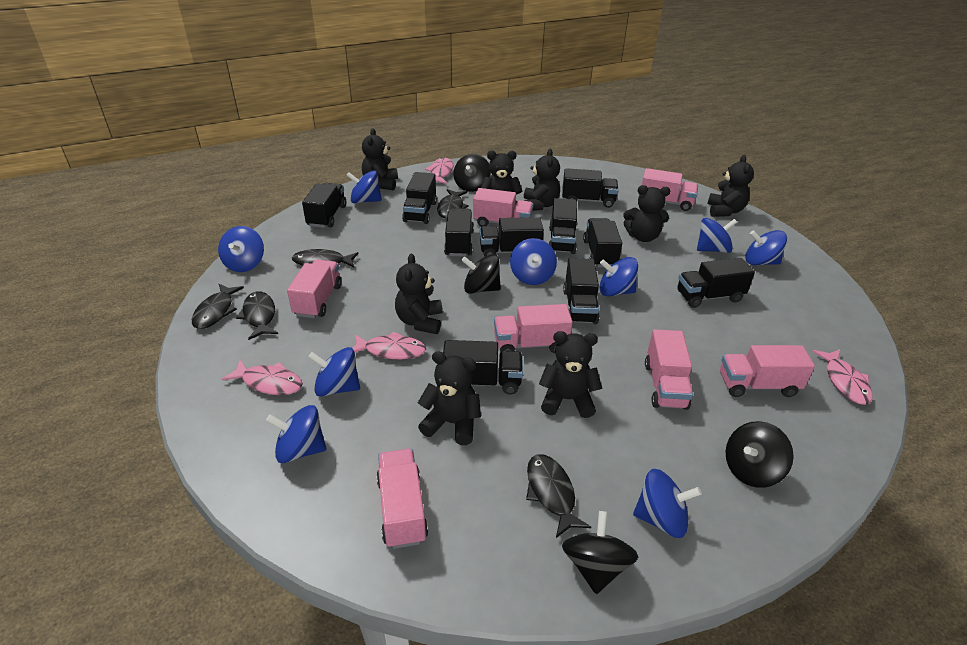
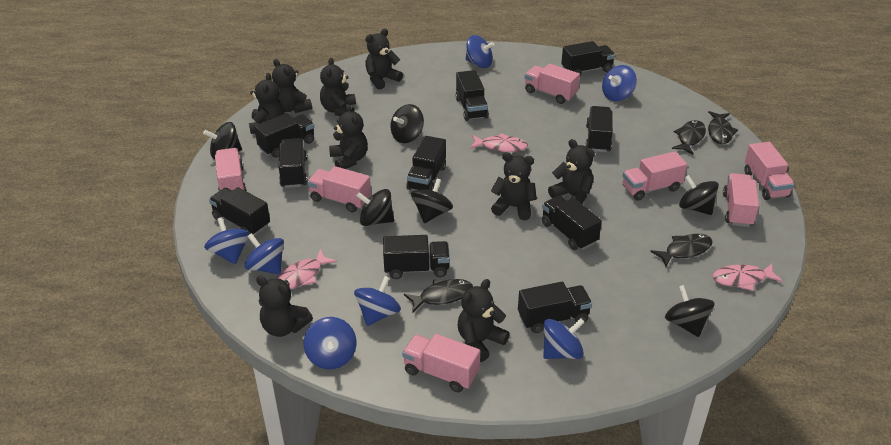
black fish: 5 -> 4
black spinning top: 4 -> 6
black teddy bear: 8 -> 9
blue spinning top: 9 -> 7
pink fish: 4 -> 3

